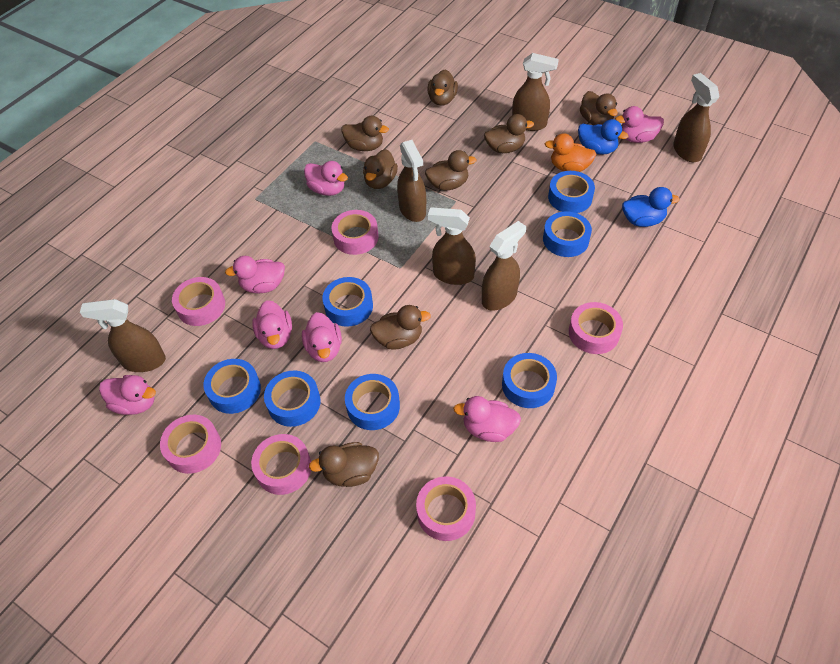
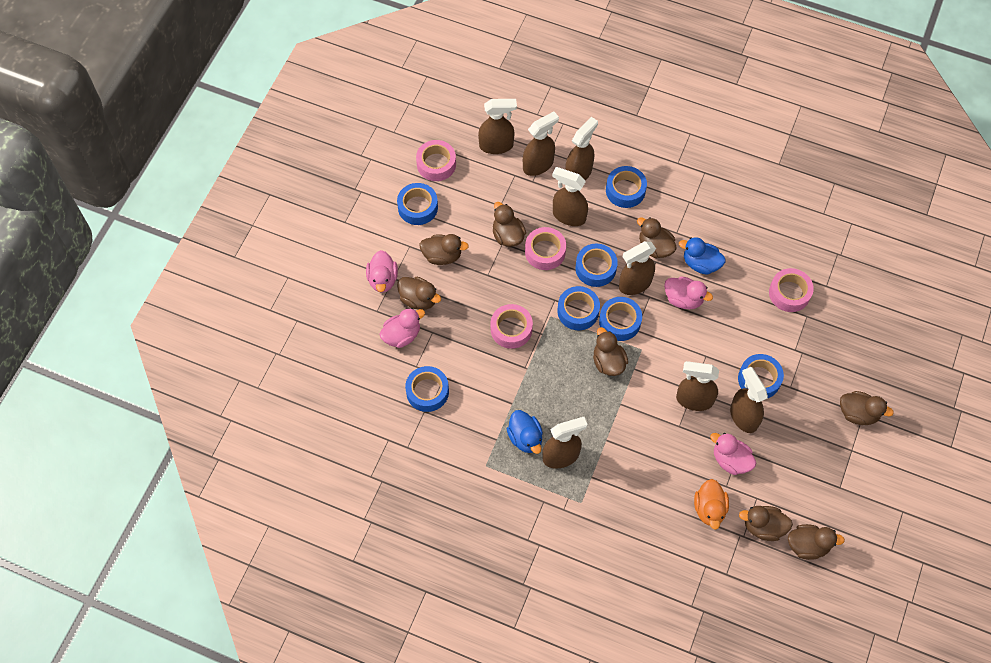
brown spray bottle: 6 -> 8
pink duck: 7 -> 4
pink tape: 6 -> 4

